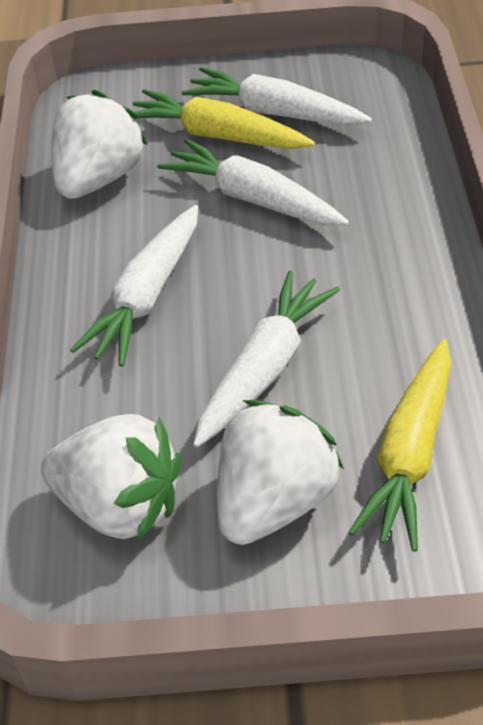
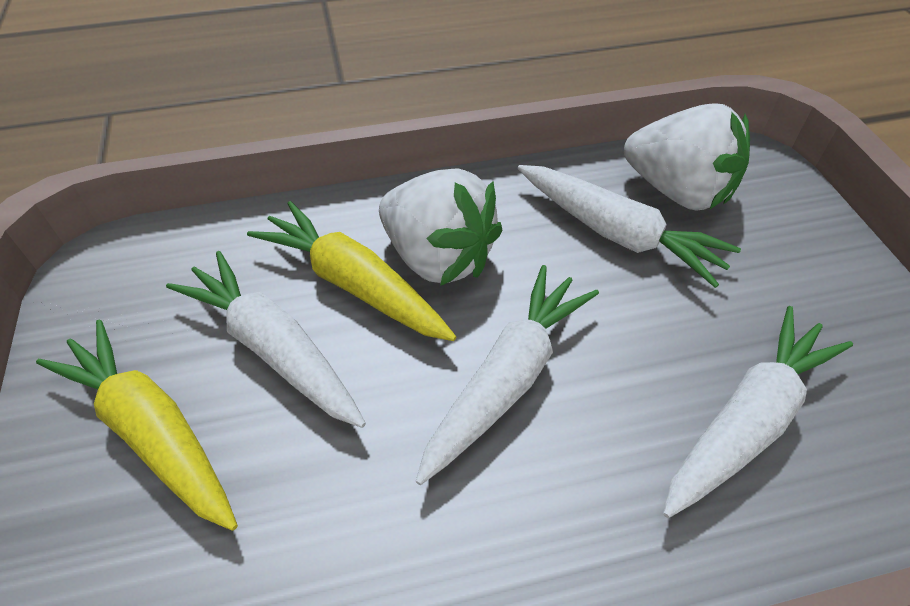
white strawberry: 3 -> 2

